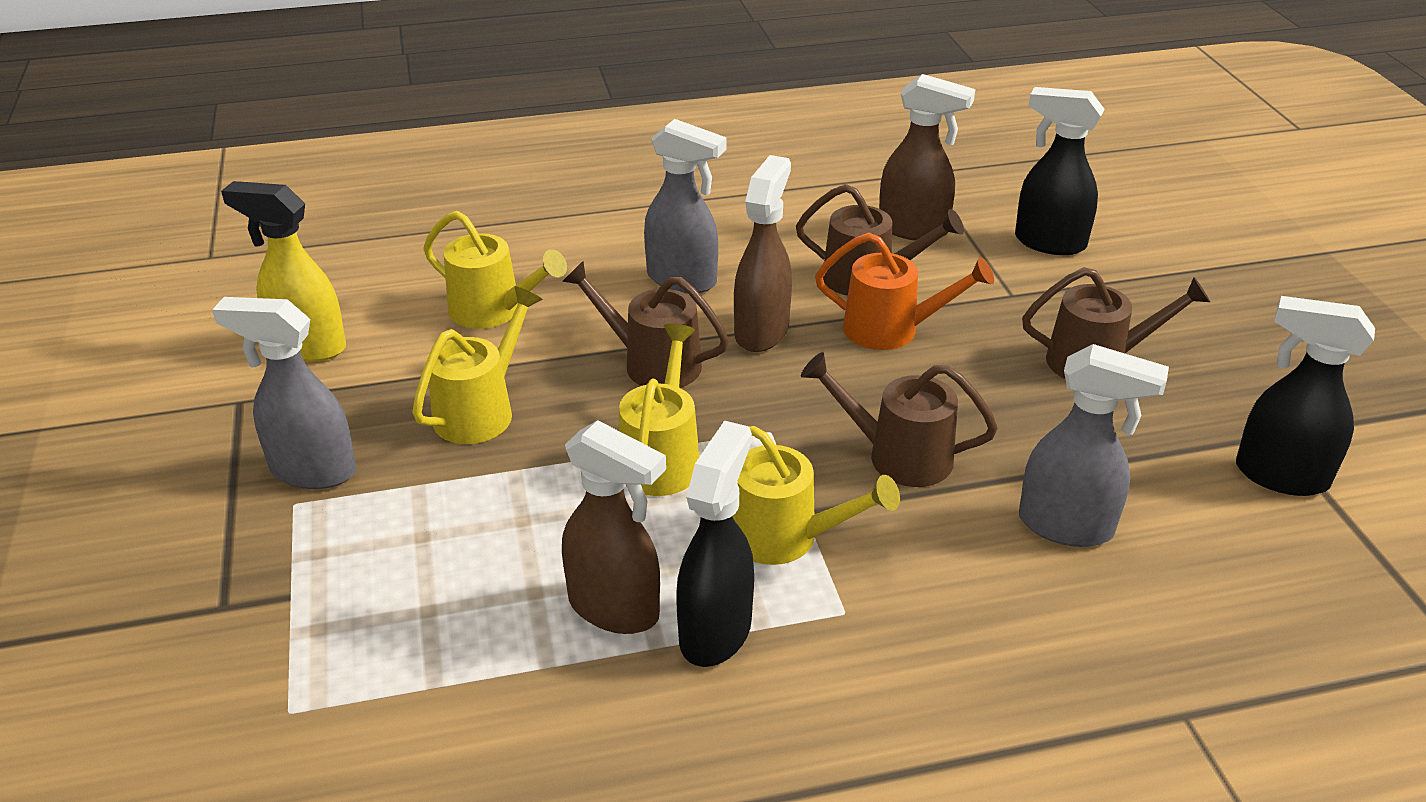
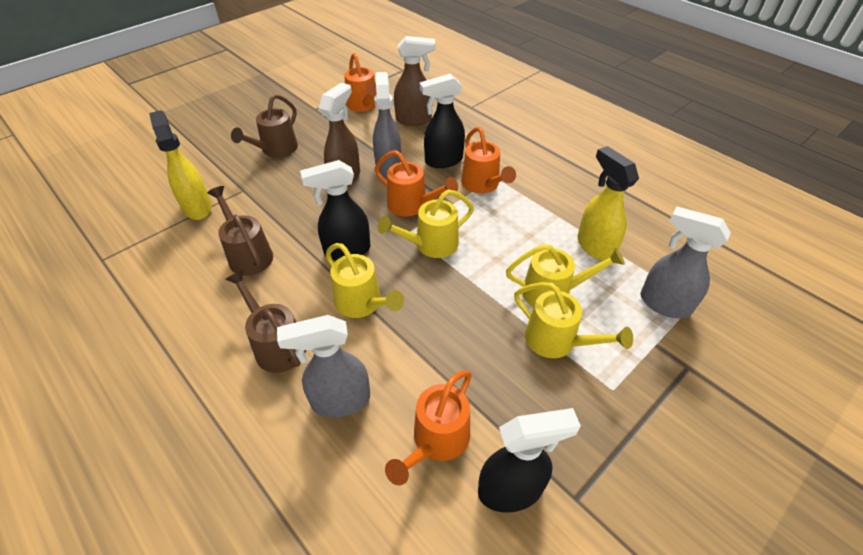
brown spray bottle: 3 -> 2
brown watering can: 4 -> 3
orange watering can: 1 -> 4
yellow spray bottle: 1 -> 2

